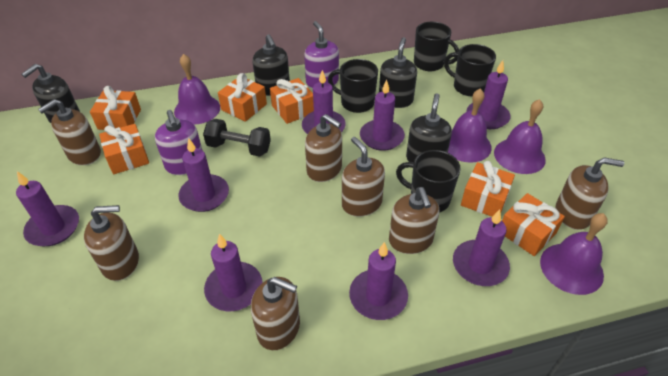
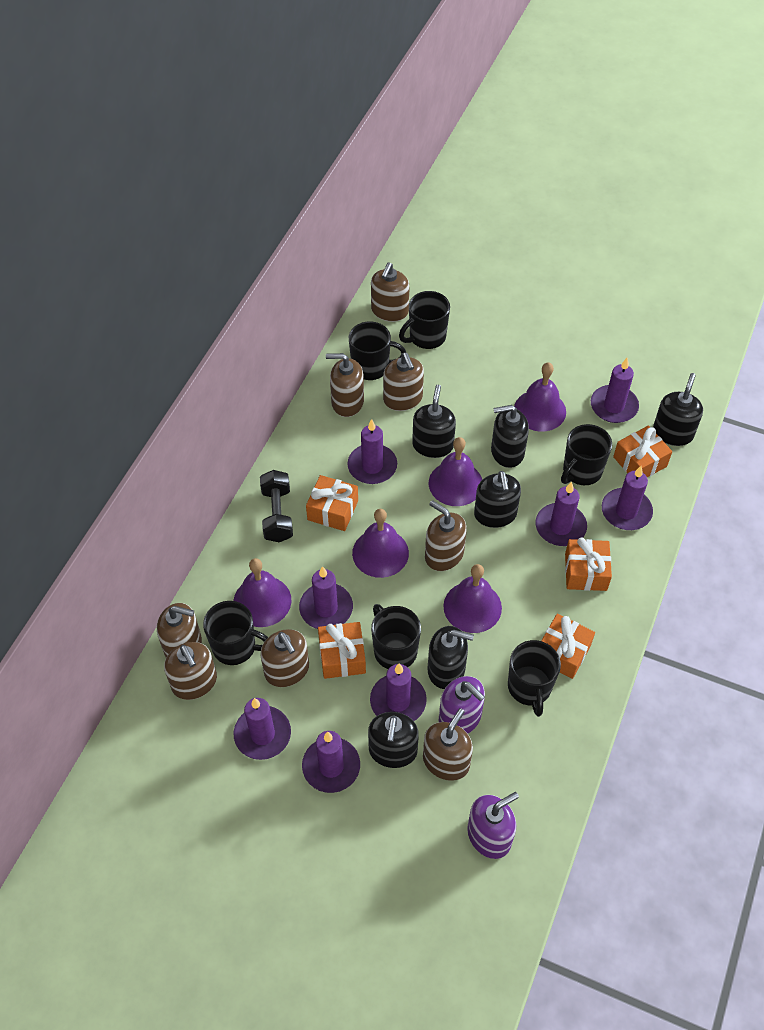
black mug: 4 -> 6
black soap dispenser: 4 -> 6
brown soap dispenser: 7 -> 8
orange gift: 6 -> 5
purple bell: 4 -> 5

